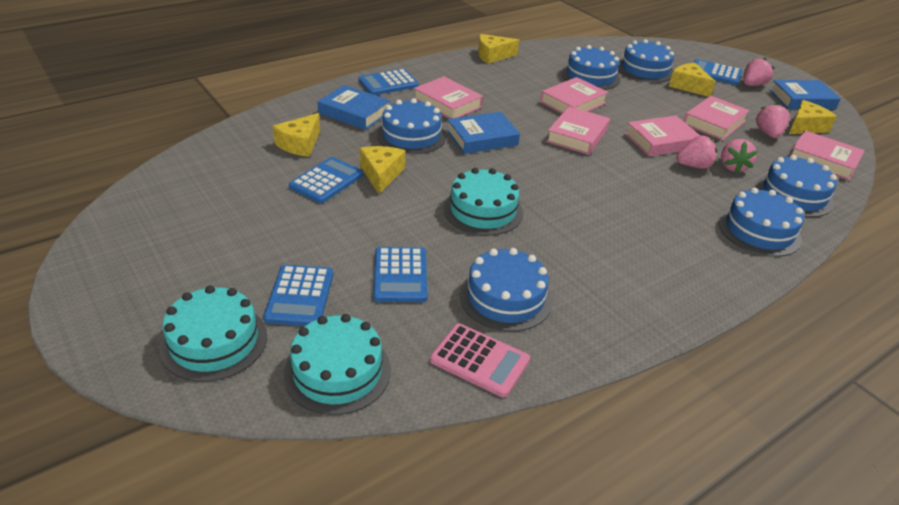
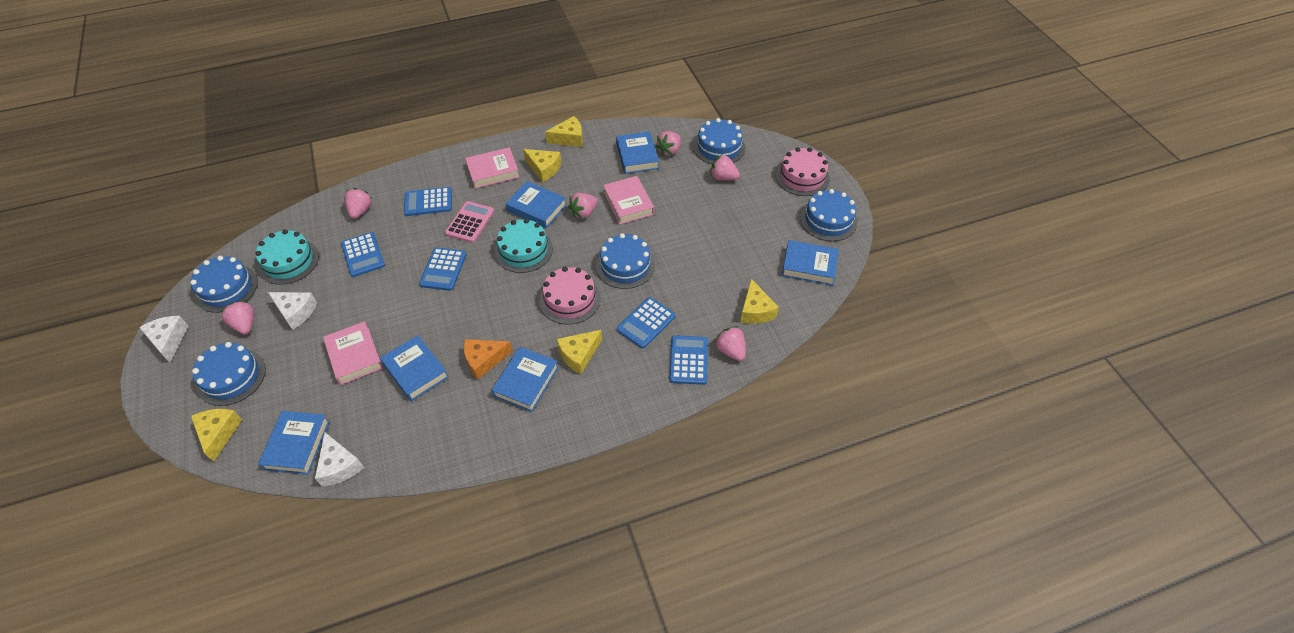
blue book: 3 -> 6
blue cake: 6 -> 5
orange cheese: 0 -> 1
pink book: 6 -> 3
pink cake: 0 -> 2
pink strawberry: 4 -> 6
turquoise cake: 3 -> 2
white cheese: 0 -> 3

